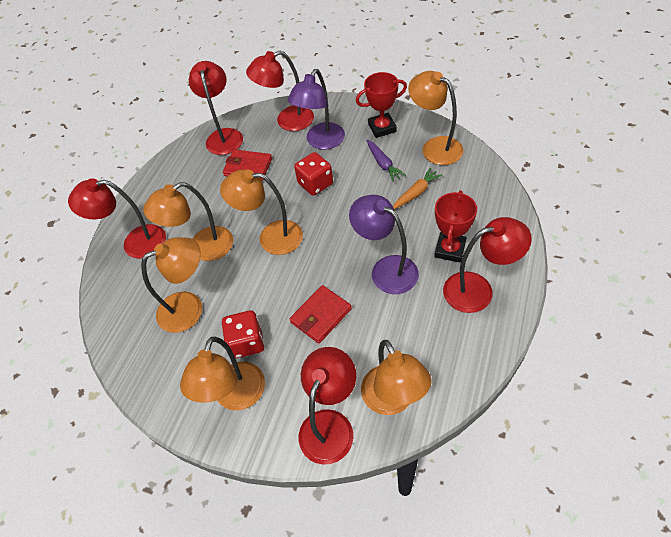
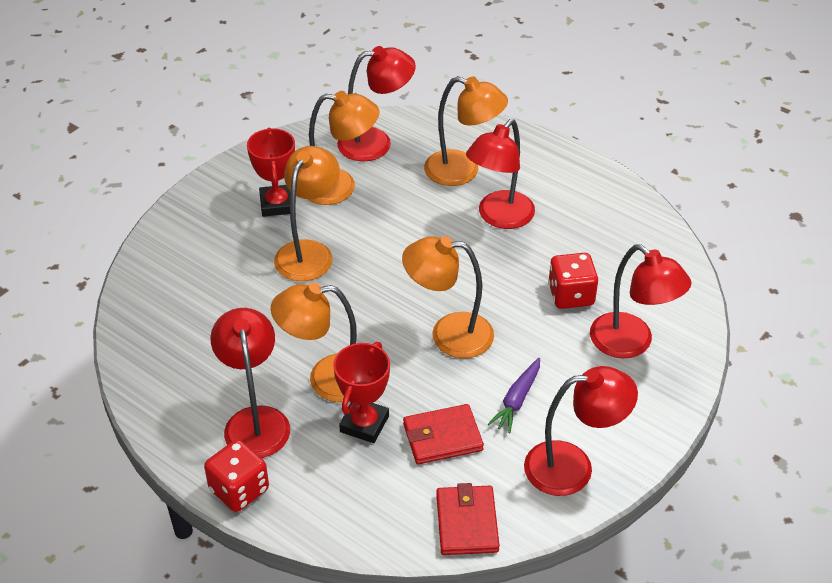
orange carrot: 1 -> 0
orange lamp: 6 -> 5
purple lamp: 2 -> 0

